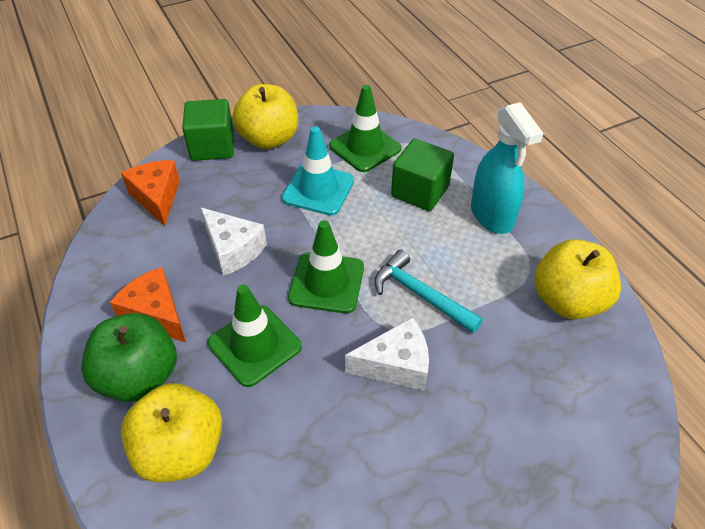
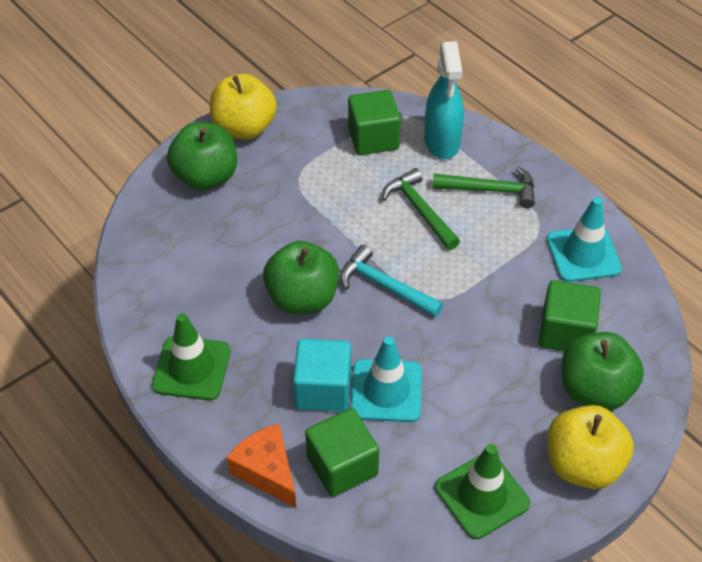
green apple: 1 -> 3
green cube: 2 -> 3
green hammer: 0 -> 2
green traffic cone: 3 -> 2
orange cheese: 2 -> 1
turquoise cube: 0 -> 1
turquoise traffic cone: 1 -> 2
white cheese: 2 -> 0
yellow apple: 3 -> 2

